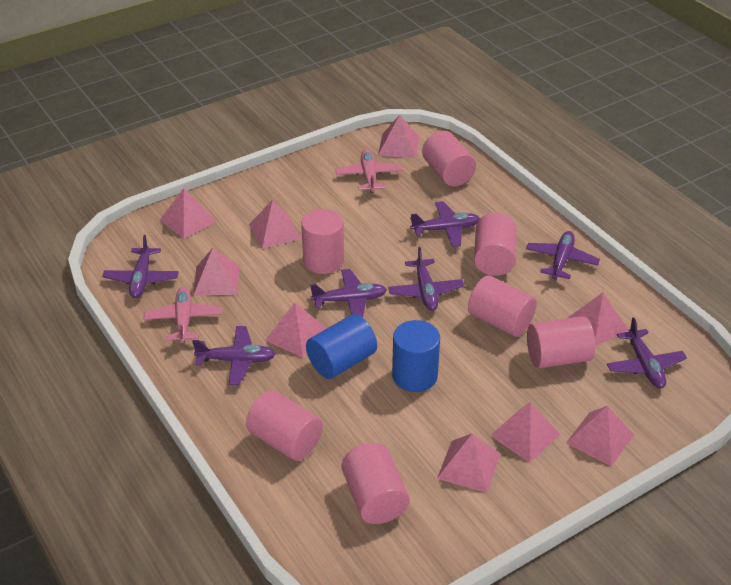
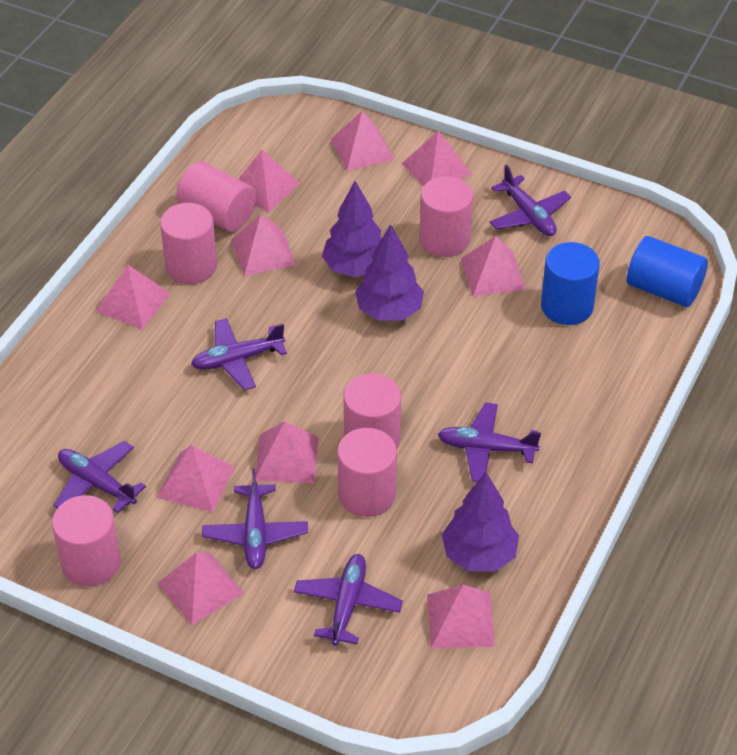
pink cylinder: 7 -> 6
pink plane: 2 -> 0
pink pyramid: 9 -> 10
purple plane: 7 -> 6
purple tree: 0 -> 3

